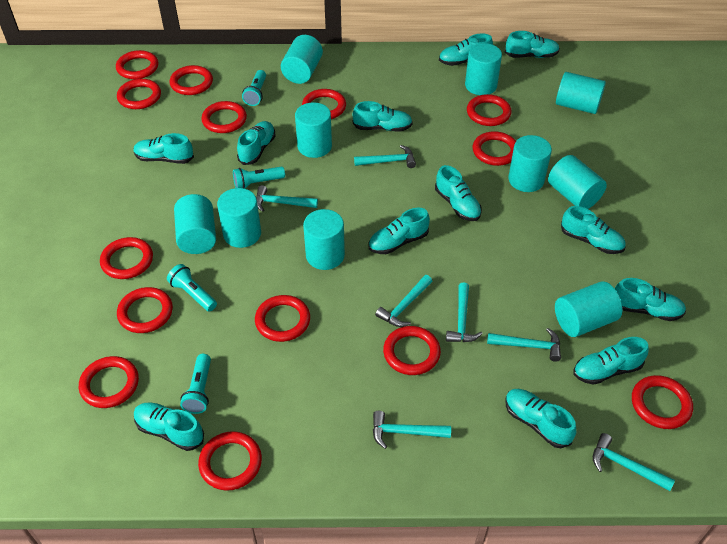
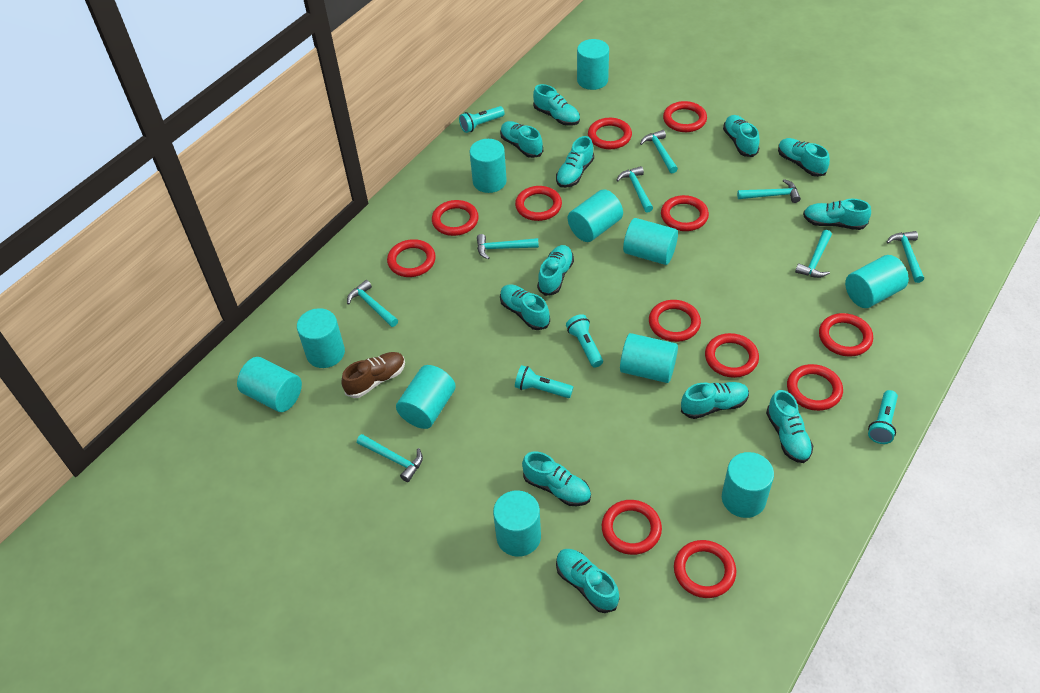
brown shoe: 0 -> 1
red ring: 14 -> 12
turquoise cylinder: 10 -> 11
turquoise hammer: 7 -> 8

